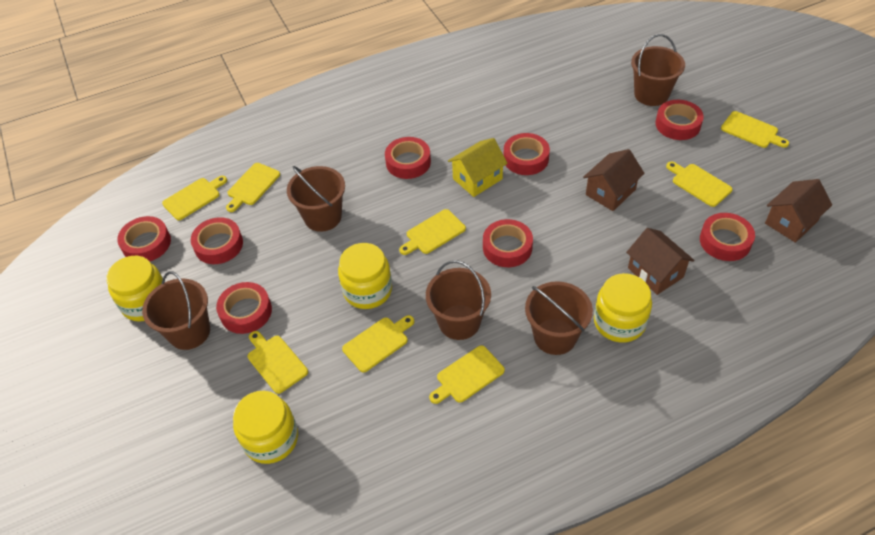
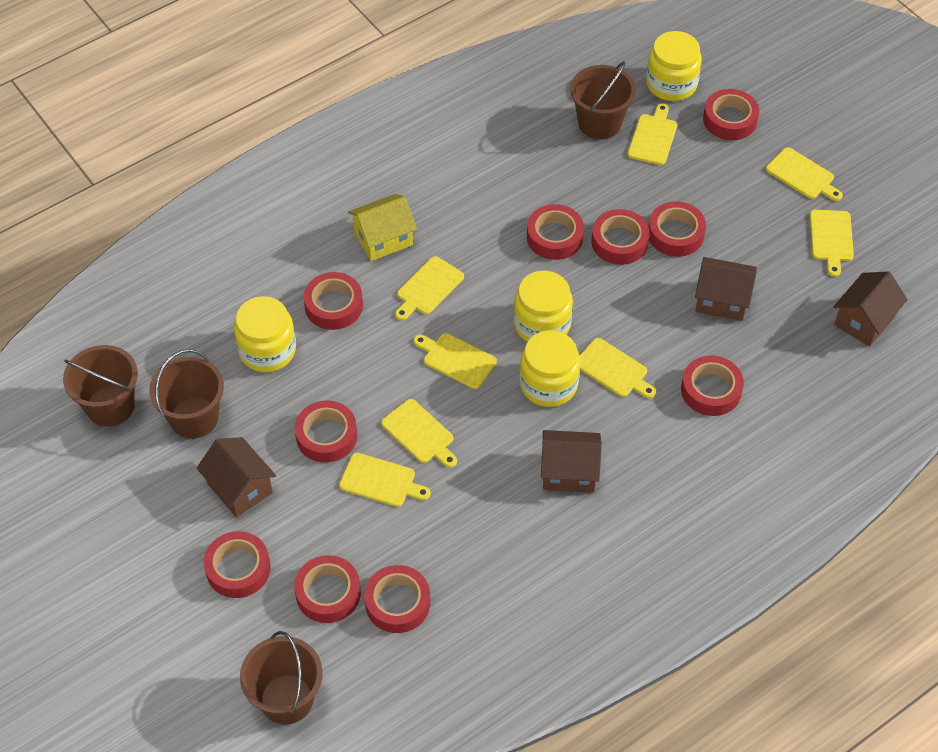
brown bucket: 5 -> 4
brown house: 3 -> 4
red tape: 8 -> 10

